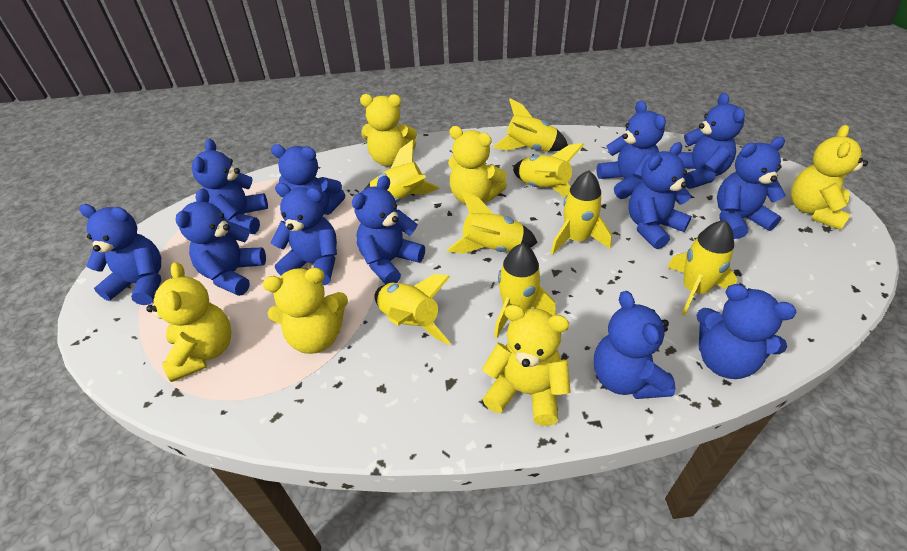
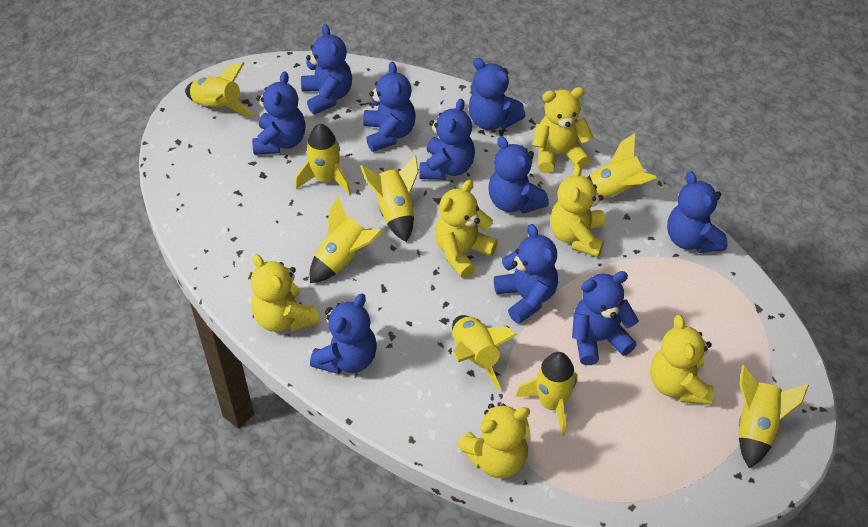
blue teddy bear: 12 -> 10

